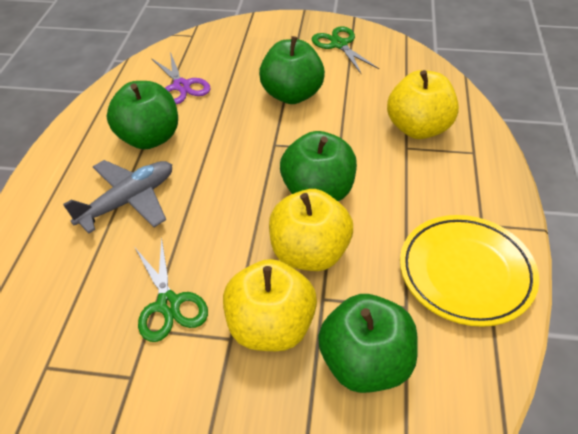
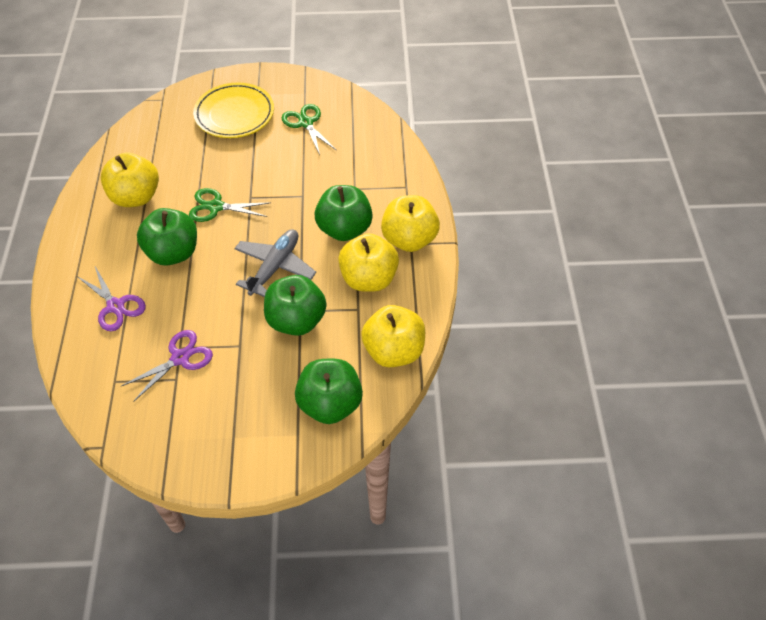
purple scissors: 1 -> 2
yellow apple: 3 -> 4

